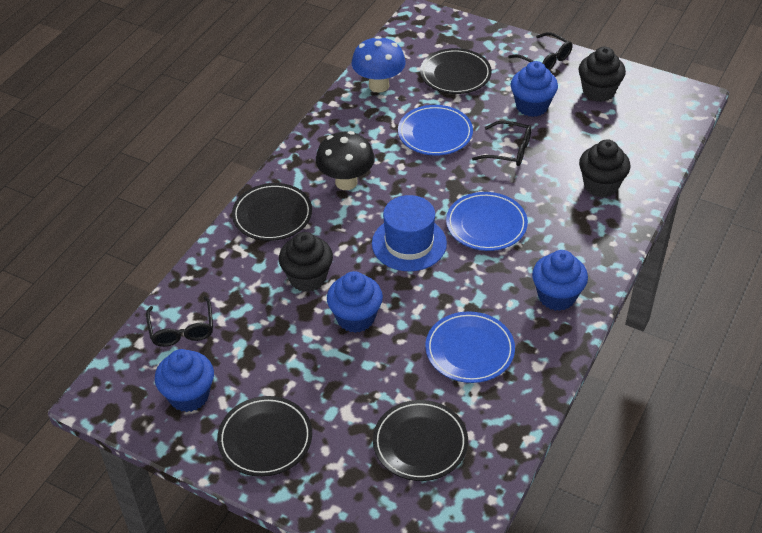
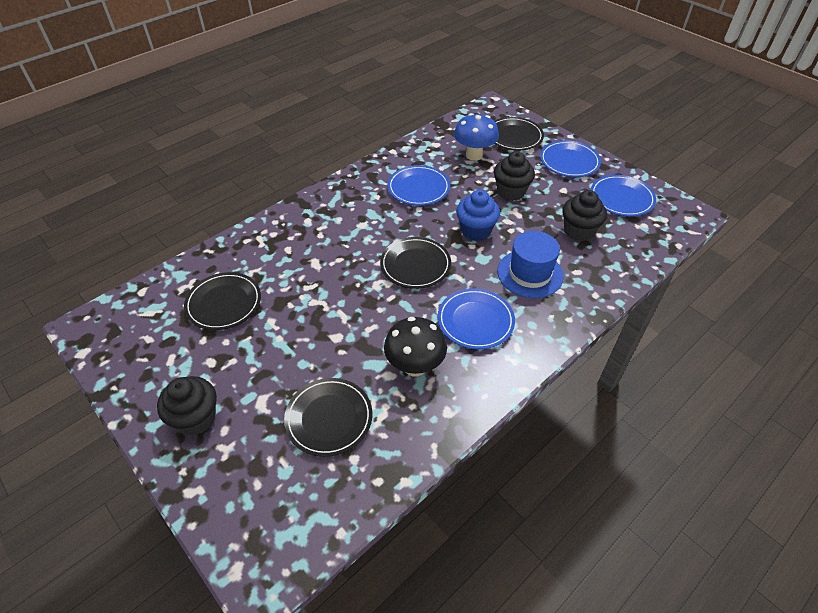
black glasses: 3 -> 0
blue cupcake: 4 -> 1
blue plate: 3 -> 4

